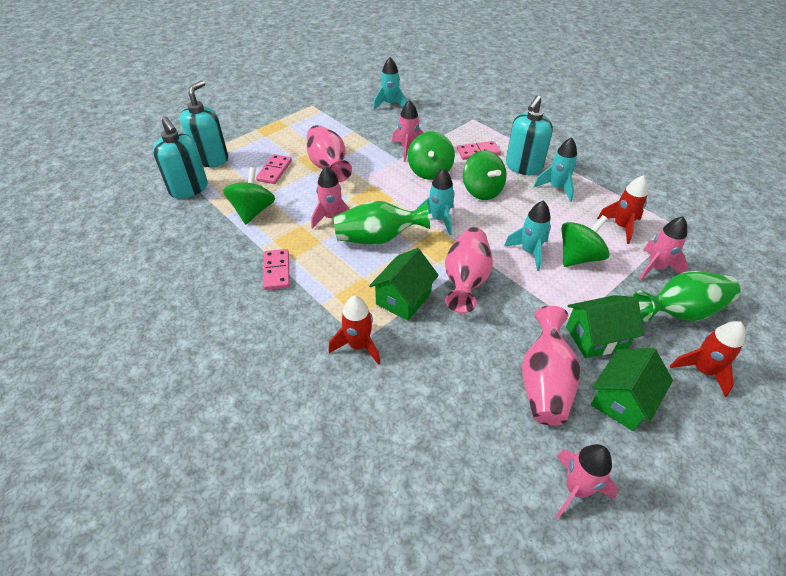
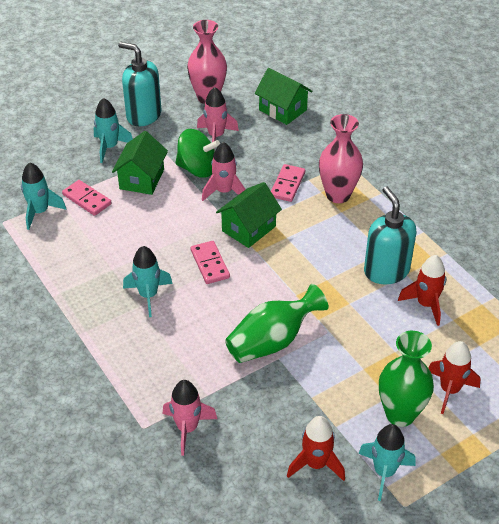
green spinning top: 4 -> 1
pink rocket: 4 -> 3
pink vase: 3 -> 2
turquoise soap dispenser: 3 -> 2

